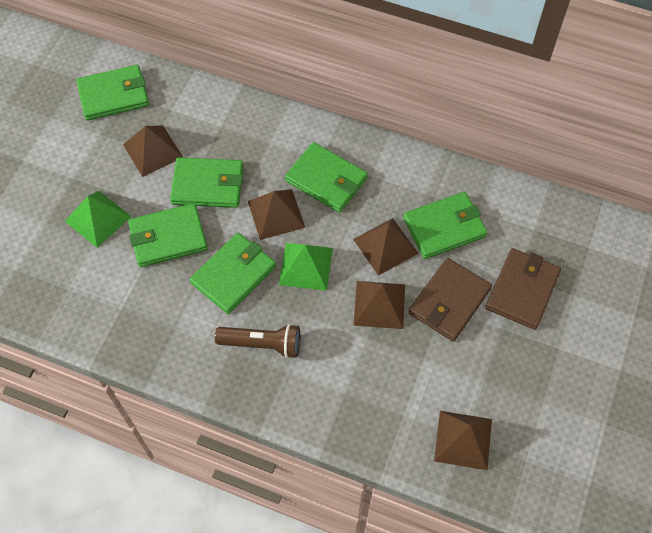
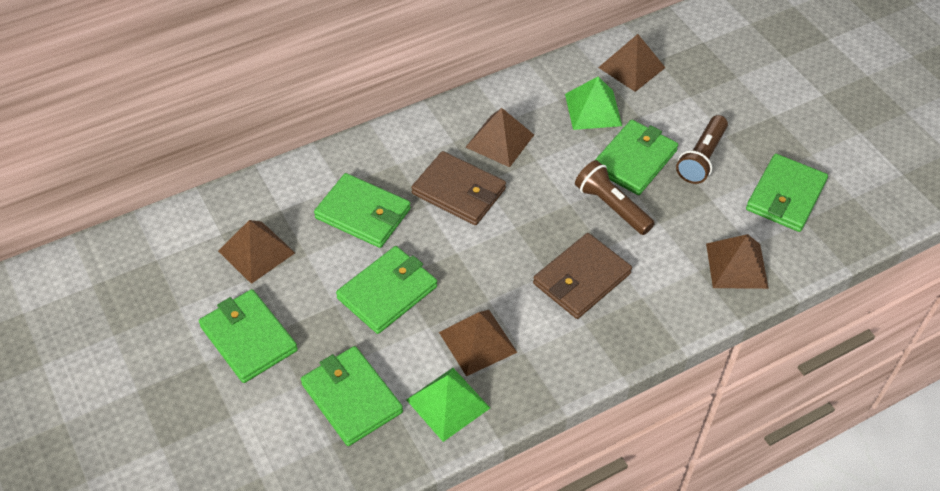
brown flashlight: 1 -> 2

